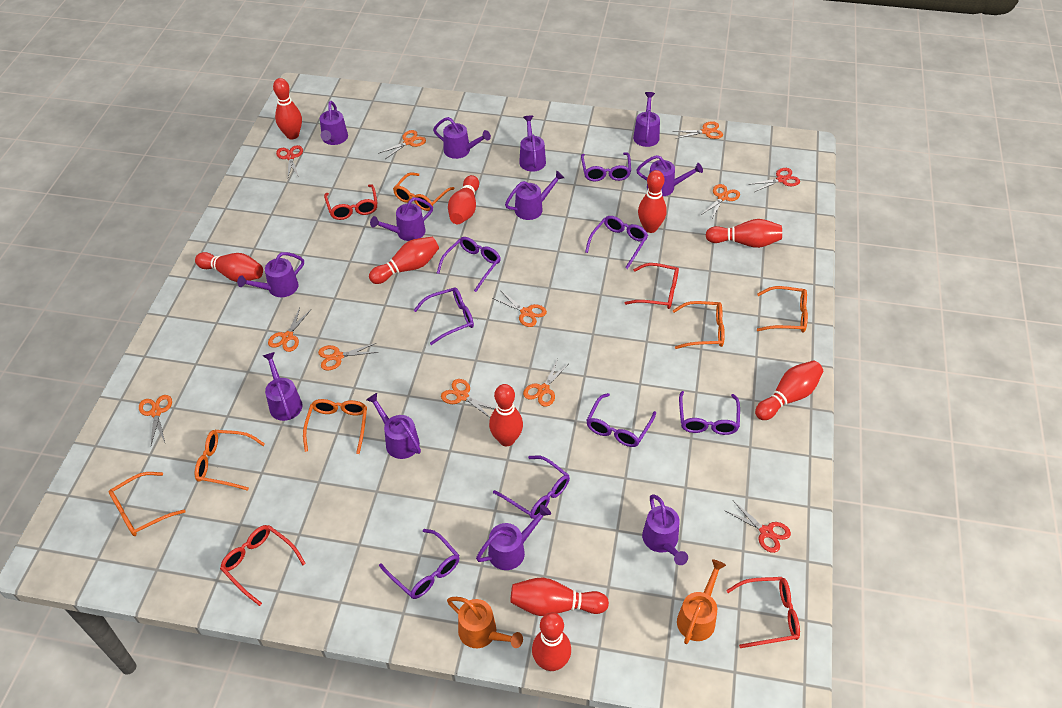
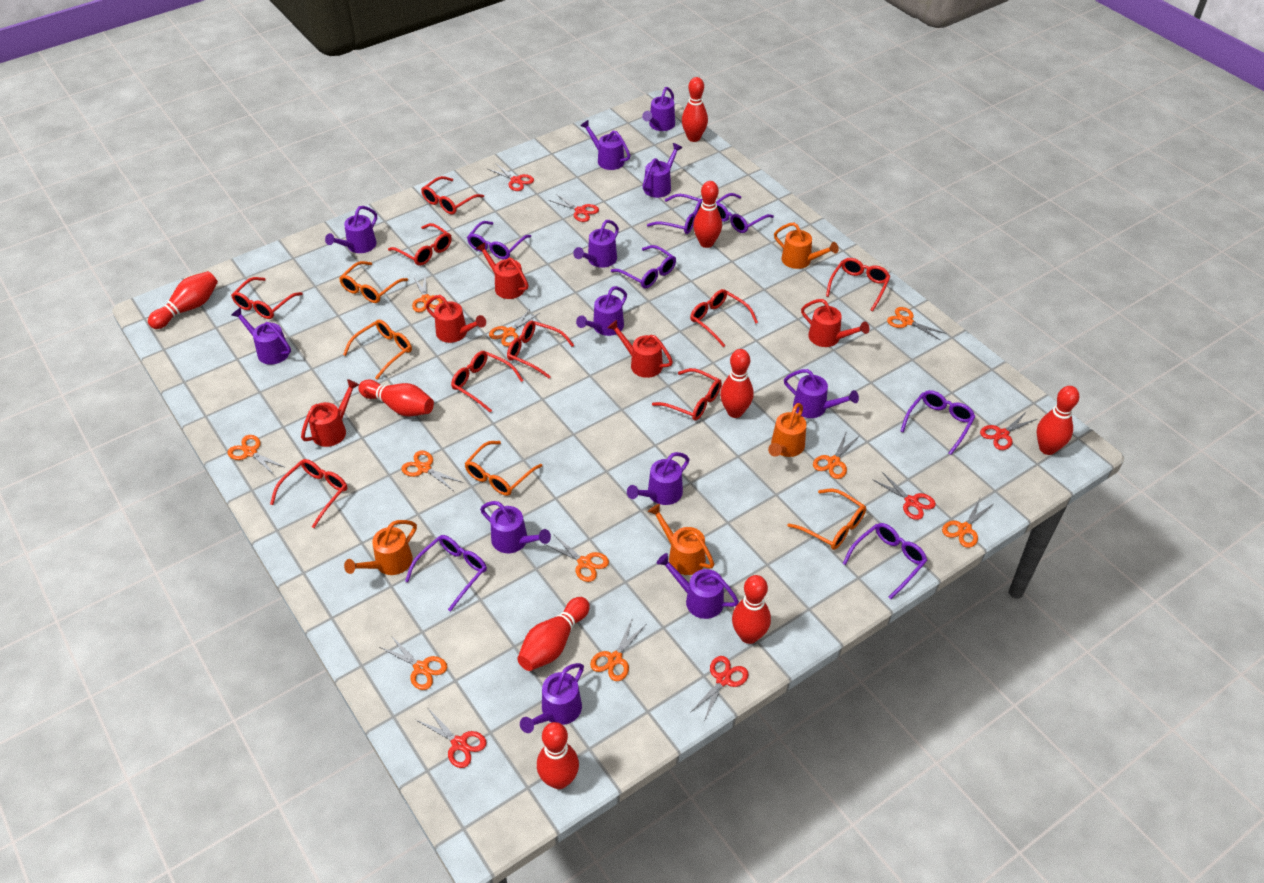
orange glasses: 6 -> 4
orange scissors: 9 -> 10
orange watering can: 2 -> 4
purple glasses: 8 -> 7
red bowling pin: 10 -> 9
red glasses: 4 -> 9
red scissors: 3 -> 6
red watering can: 0 -> 5

